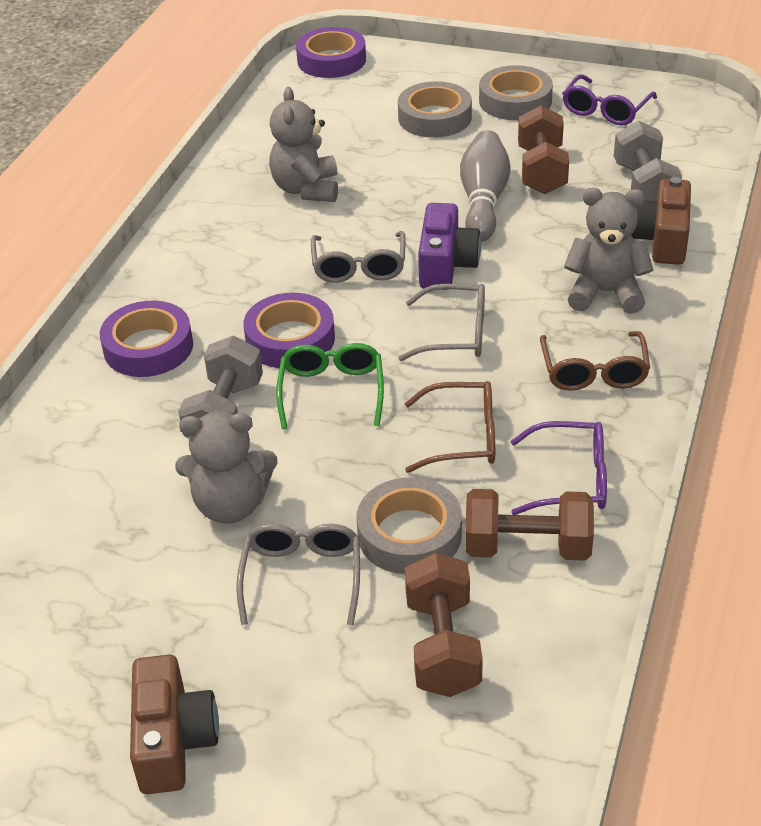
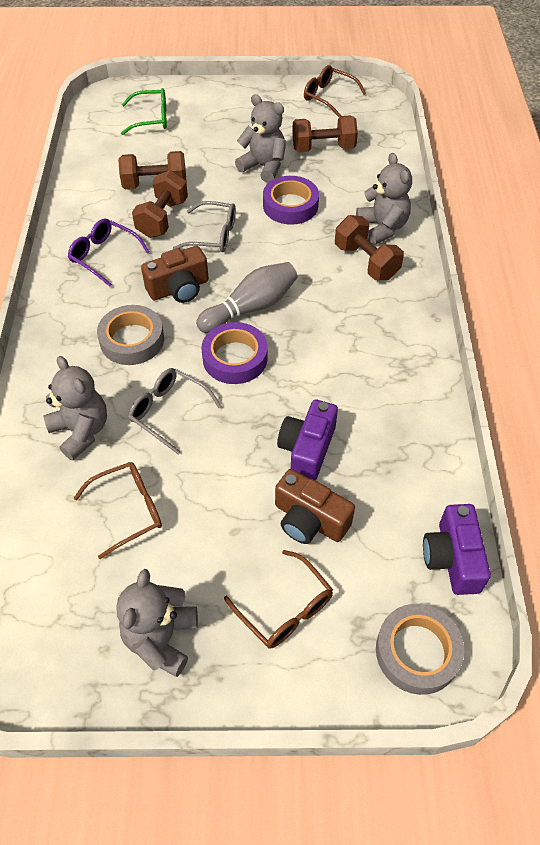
brown dumbbell: 3 -> 4
brown glasses: 2 -> 3
grey dumbbell: 2 -> 0
grey glasses: 3 -> 2
grey tape: 3 -> 2
grey teddy bear: 3 -> 4
purple camera: 1 -> 2
purple glasses: 2 -> 1
purple tape: 3 -> 2

